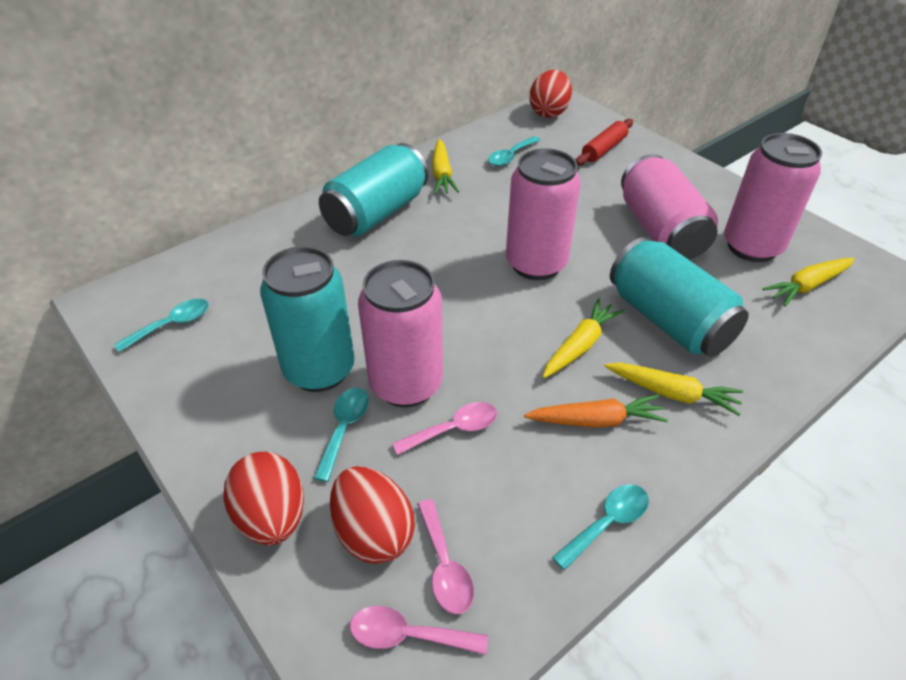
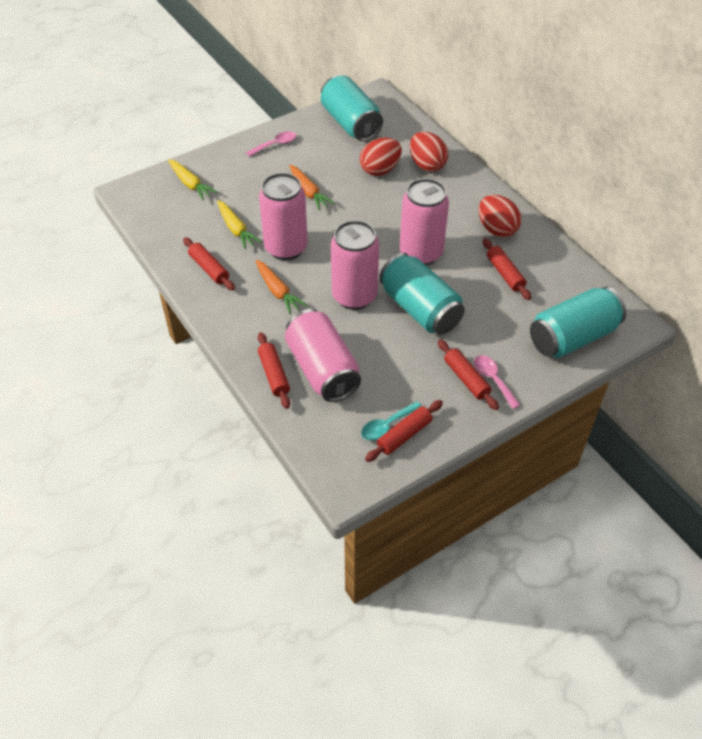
orange carrot: 1 -> 2
pink spoon: 3 -> 2
red rolling pin: 1 -> 5
turquoise spoon: 4 -> 1
yellow carrot: 4 -> 2

